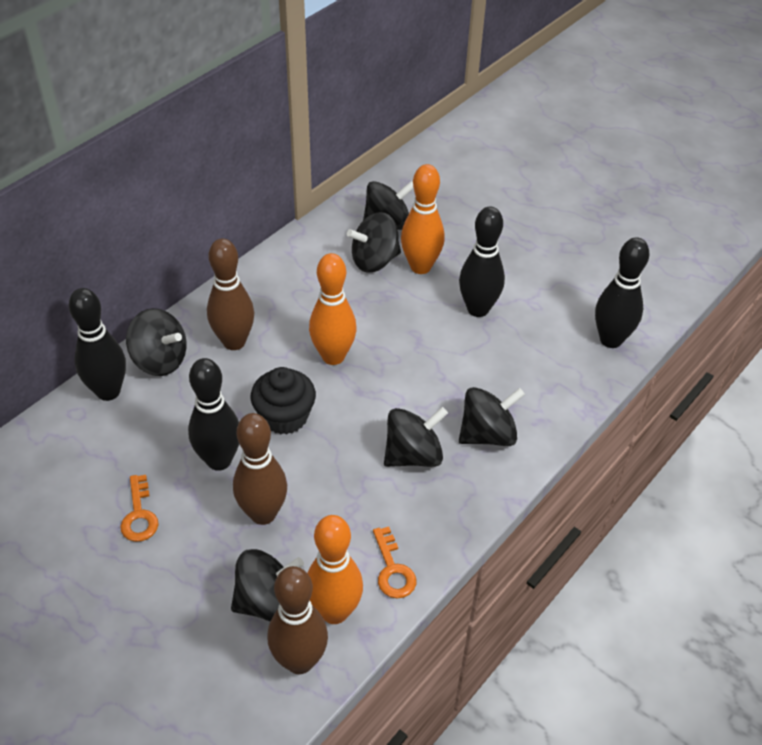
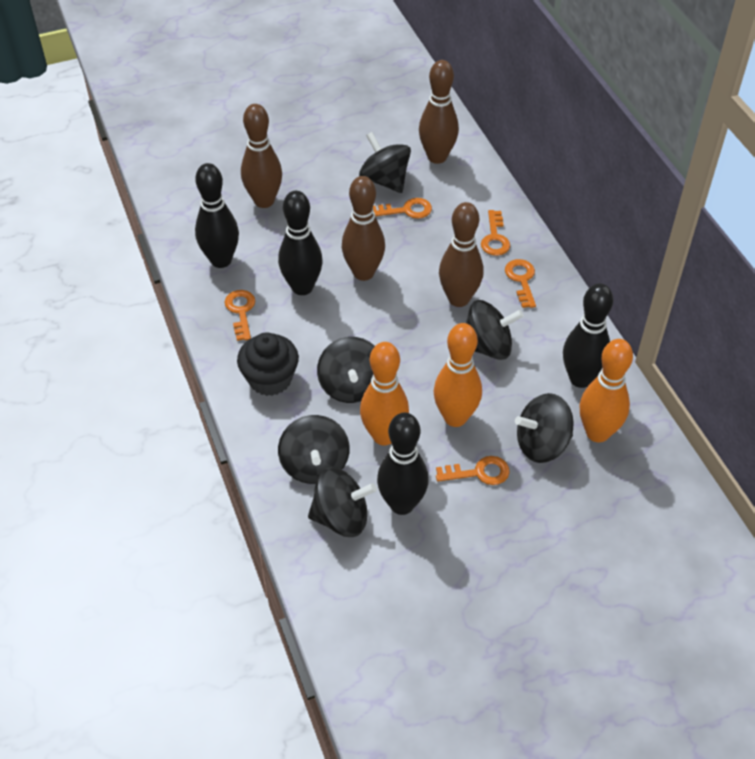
brown bowling pin: 3 -> 4
orange key: 2 -> 5

